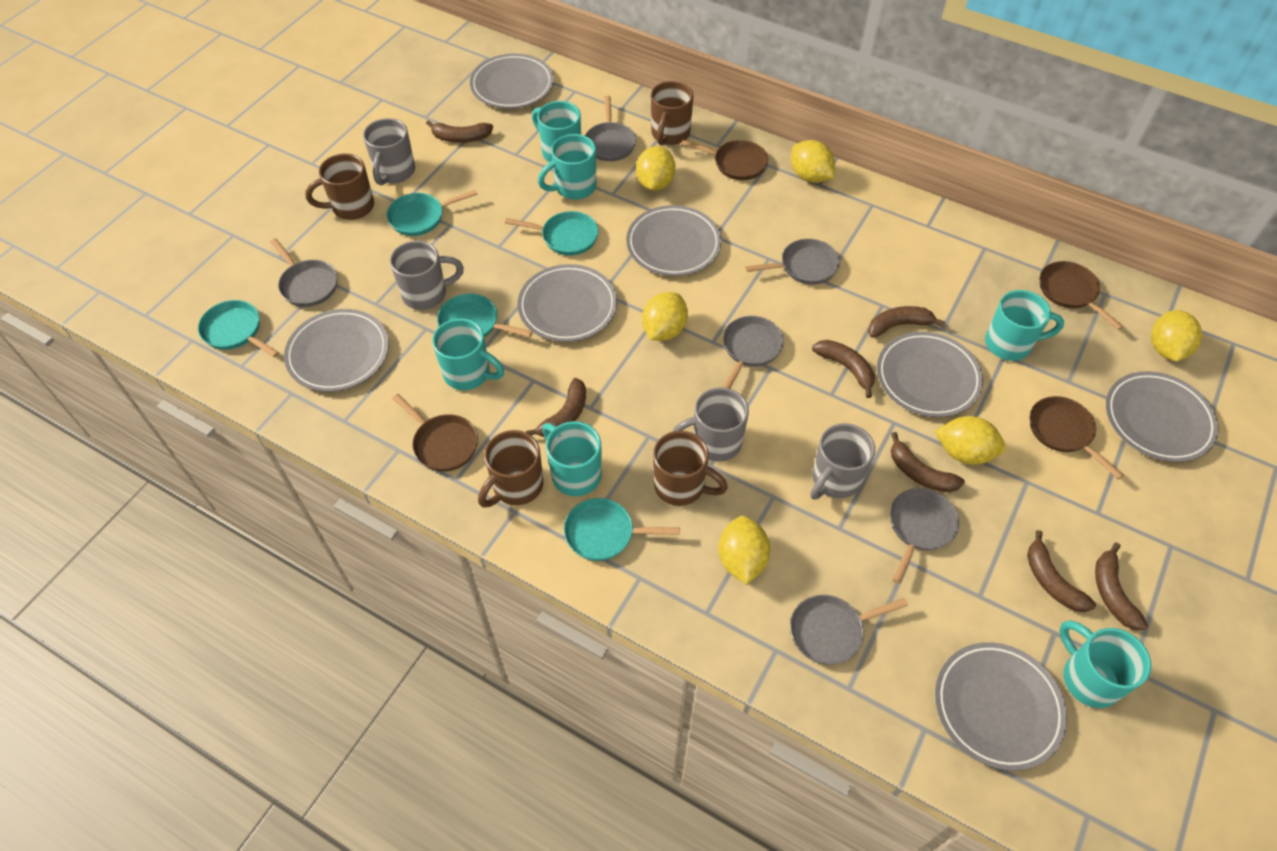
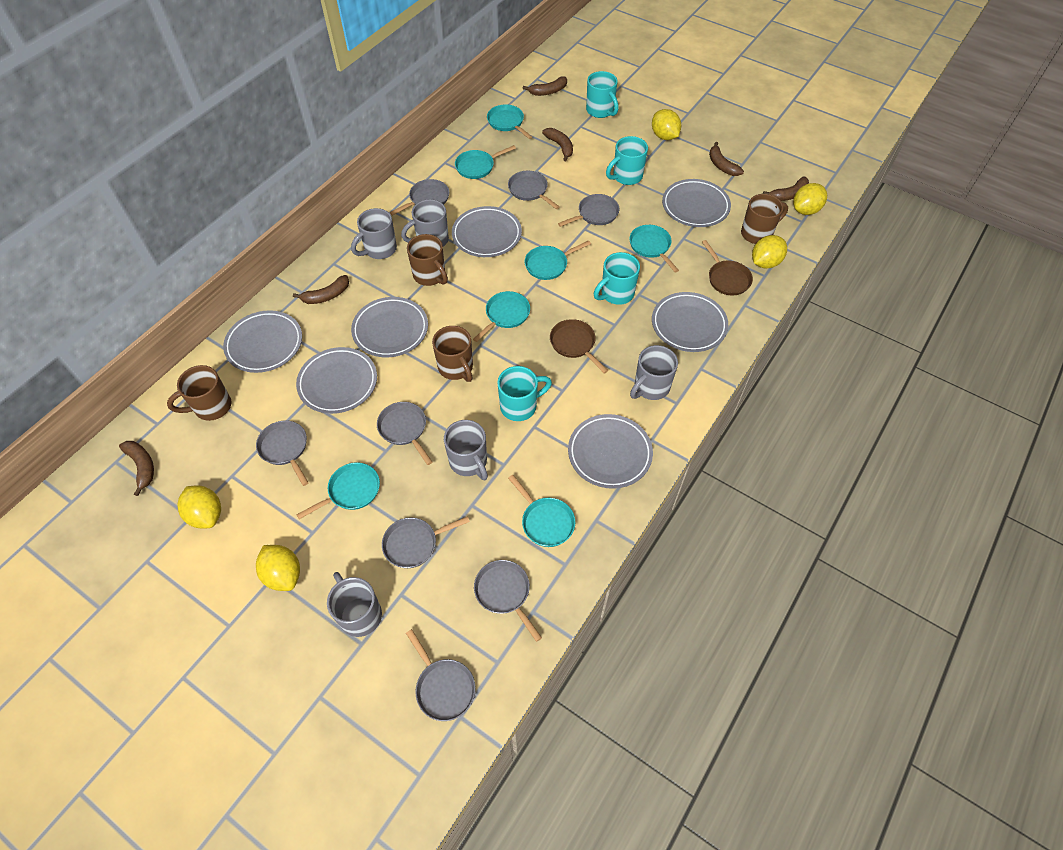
brown banana: 7 -> 6
brown pan: 4 -> 2
grey mug: 4 -> 5
grey pan: 6 -> 8
turquoise mug: 6 -> 4
turquoise pan: 5 -> 7
yellow lemon: 6 -> 5

